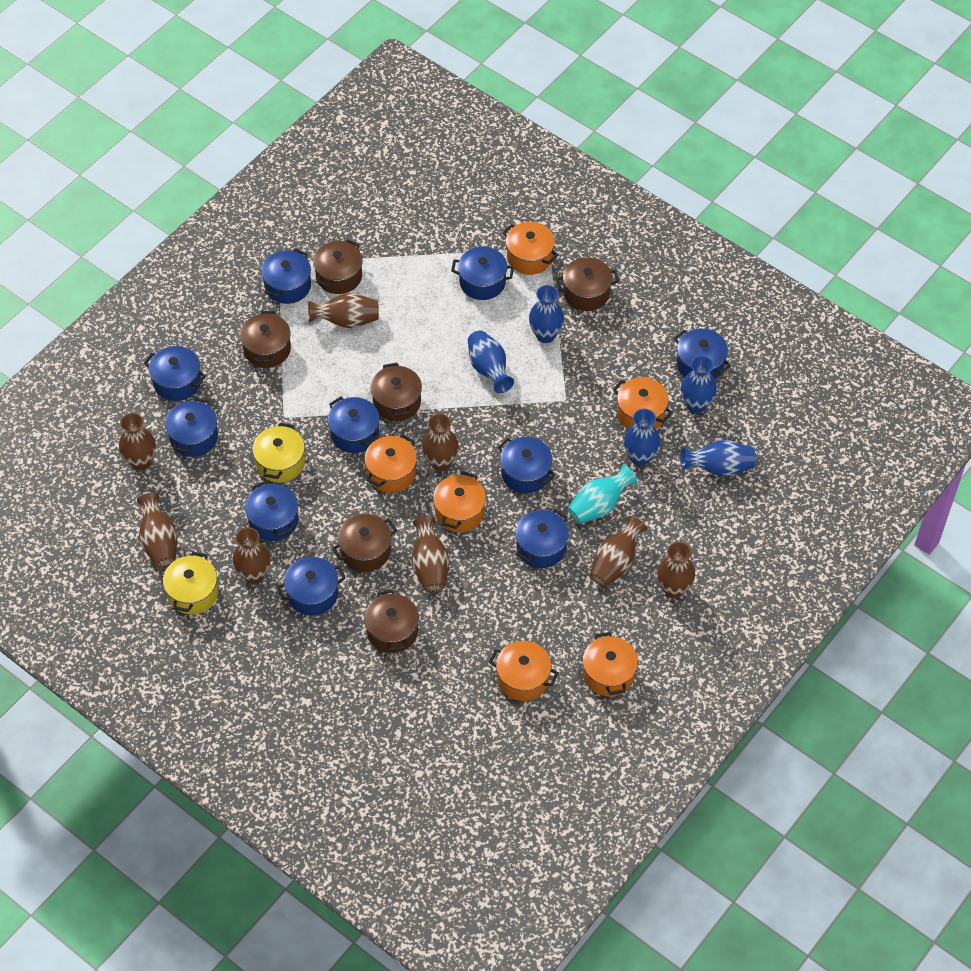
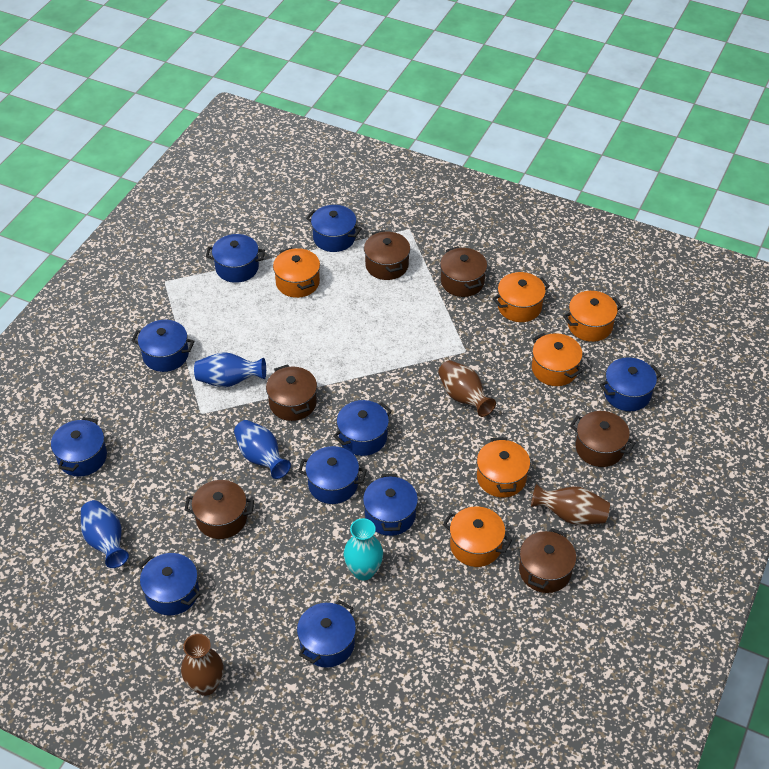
blue vase: 5 -> 3
brown vase: 8 -> 3
yellow pot: 2 -> 0

